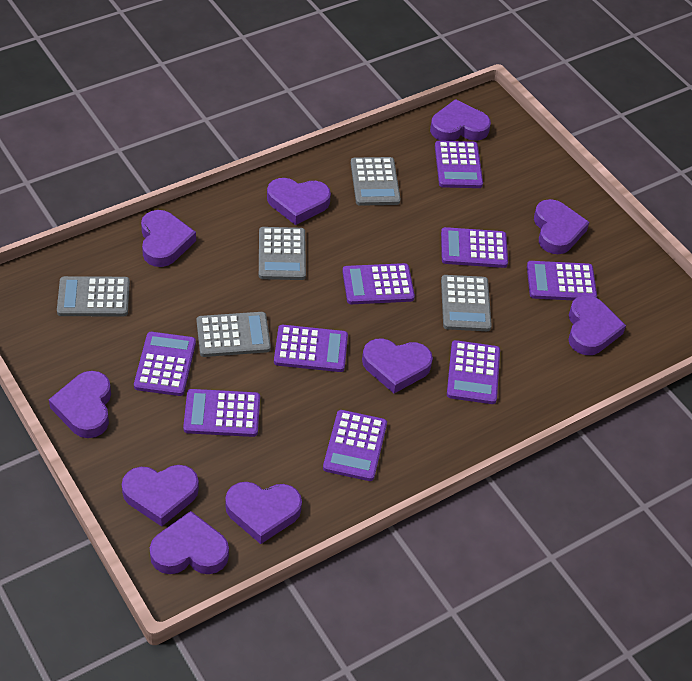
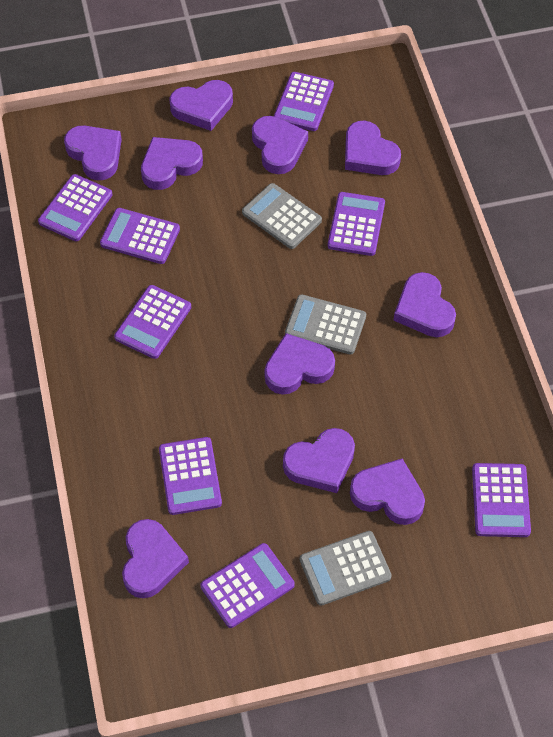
grey calculator: 5 -> 3
purple calculator: 9 -> 8

